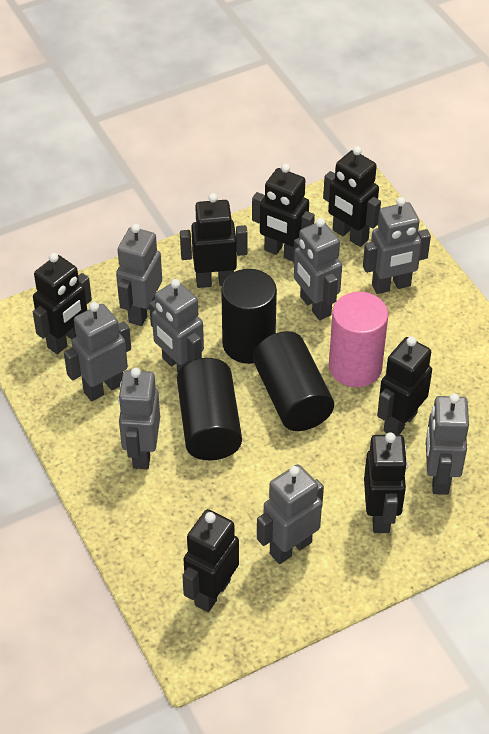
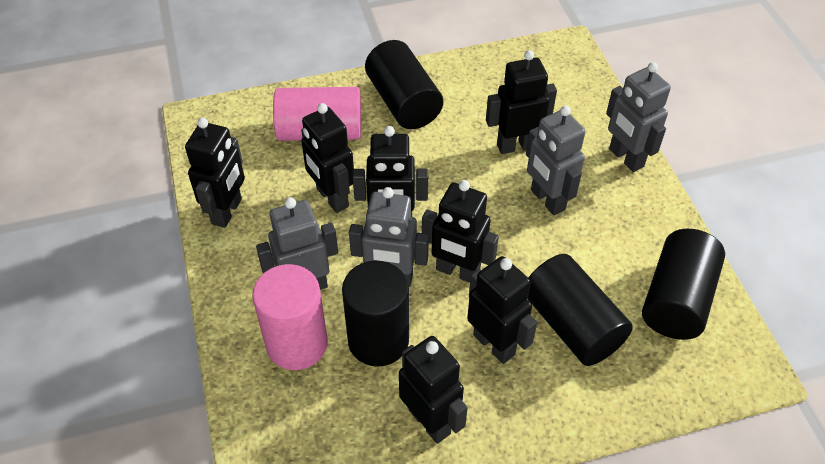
black cylinder: 3 -> 4
grey robot: 8 -> 4
pink cylinder: 1 -> 2

